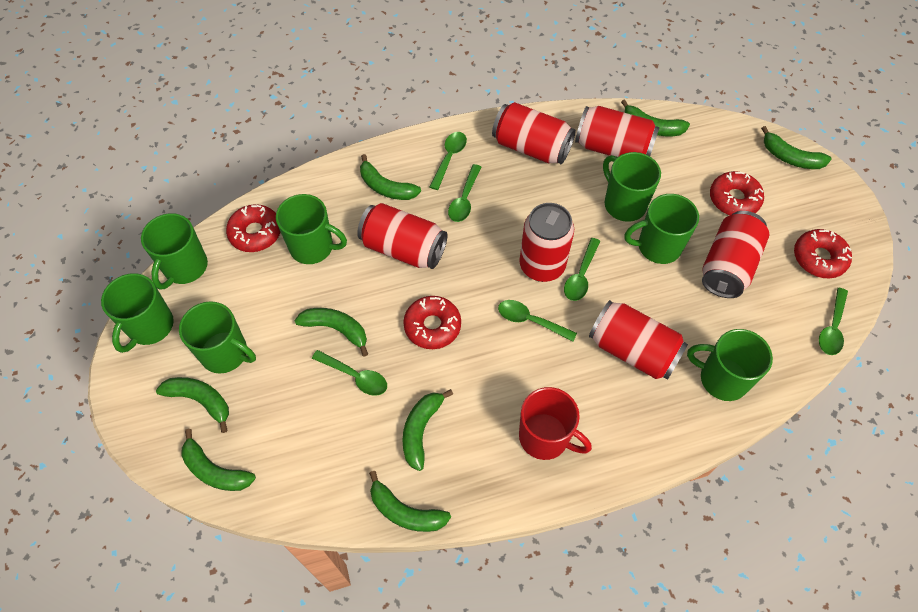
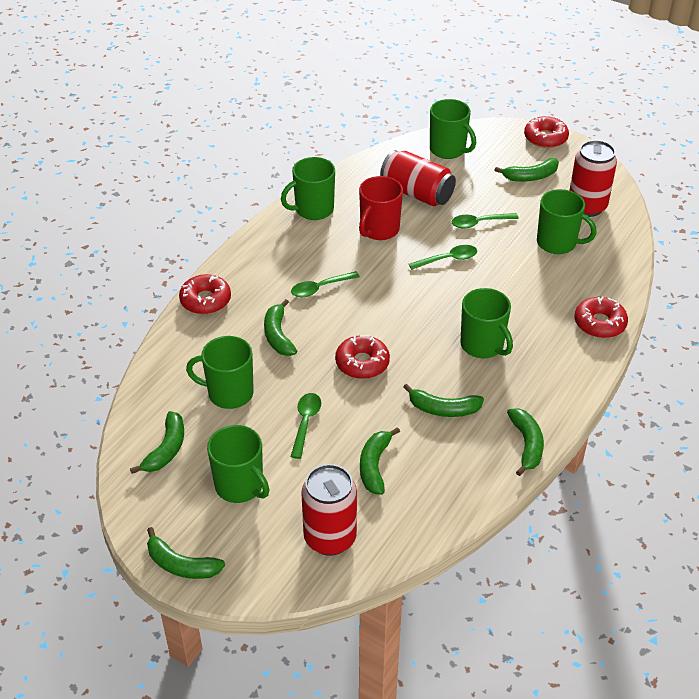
green banana: 8 -> 7
green mug: 7 -> 6
green spoon: 6 -> 4
red can: 6 -> 3

